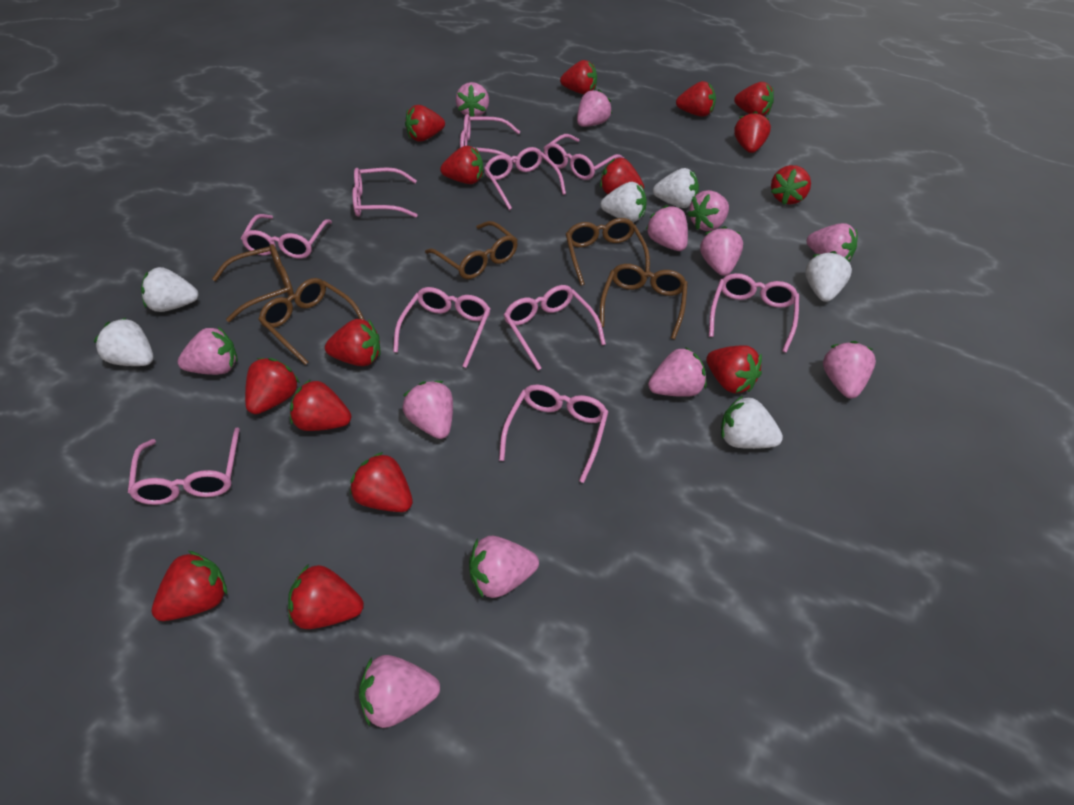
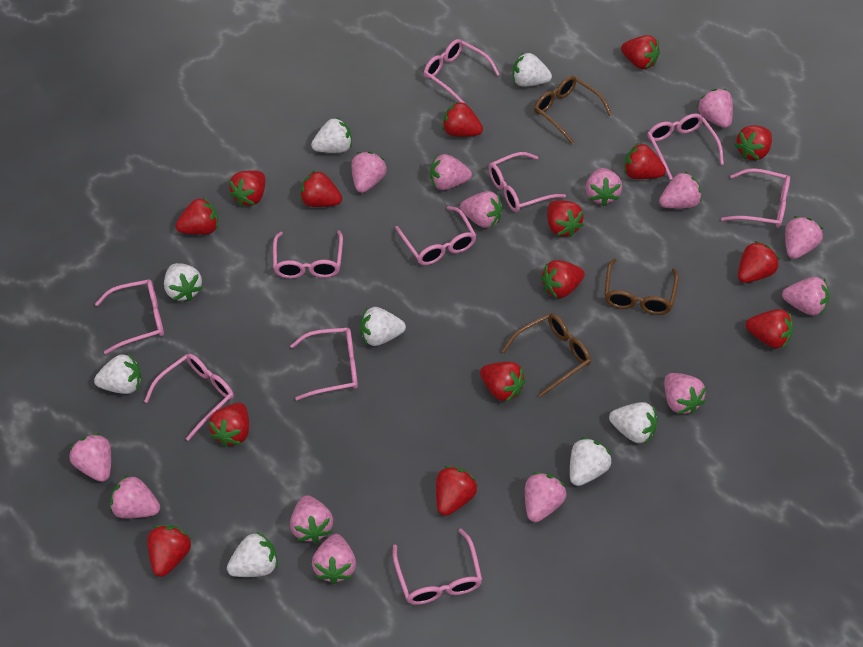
brown glasses: 5 -> 3
pink strawberry: 12 -> 14
white strawberry: 6 -> 8

